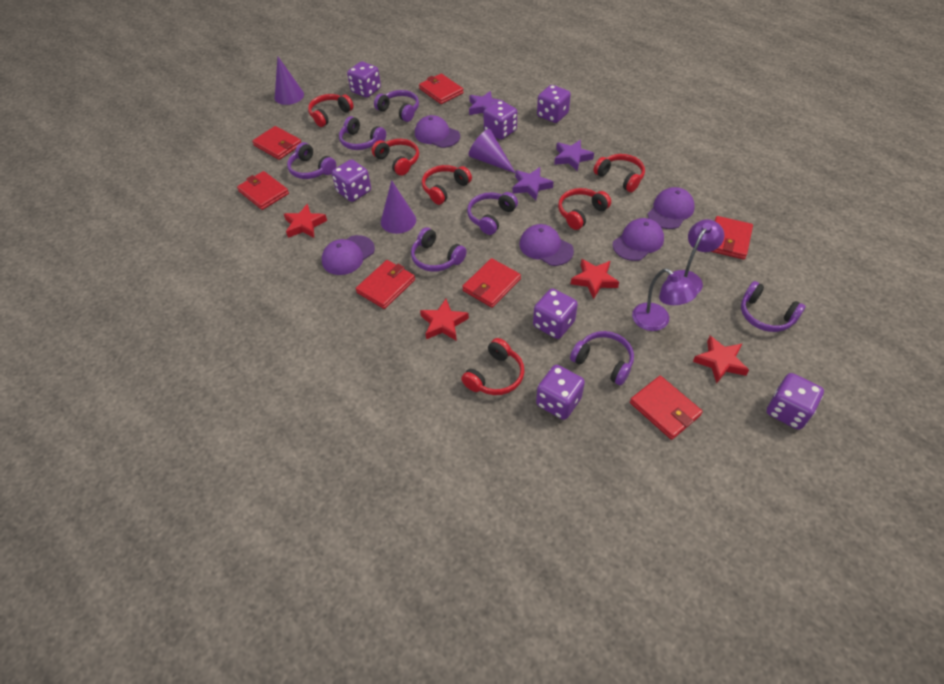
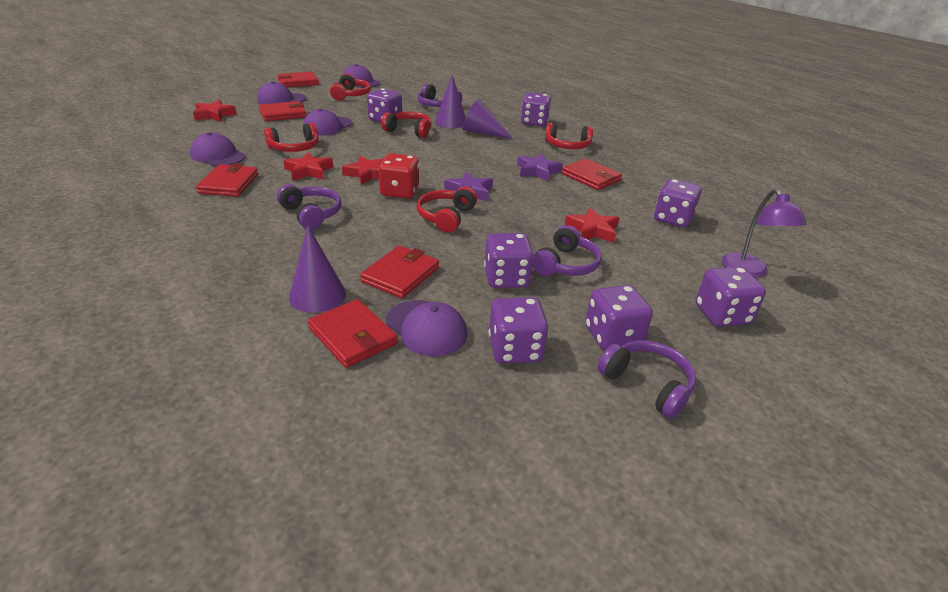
purple headphones: 7 -> 4
purple lamp: 2 -> 1
purple star: 3 -> 2
red dice: 0 -> 1
red headphones: 6 -> 5
red wallet: 7 -> 6

